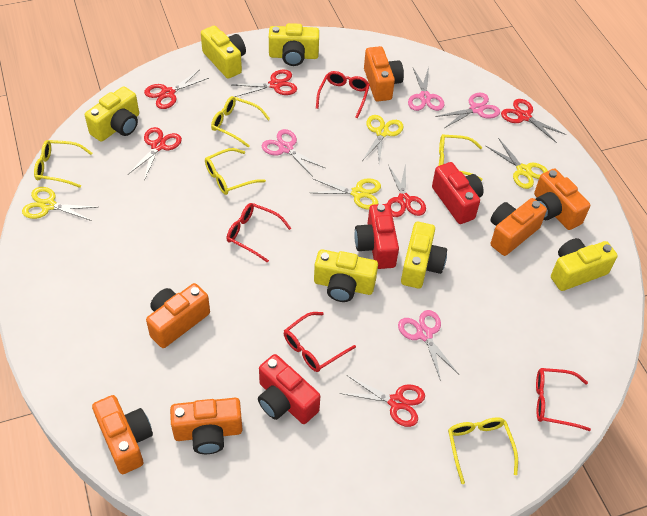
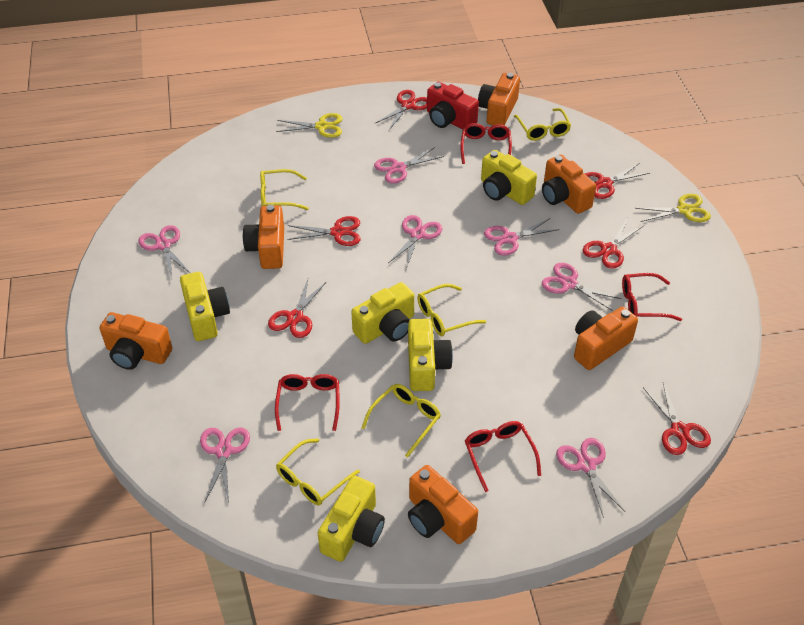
pink scissors: 4 -> 7
red camera: 3 -> 1
yellow camera: 6 -> 5
yellow scissors: 4 -> 2

